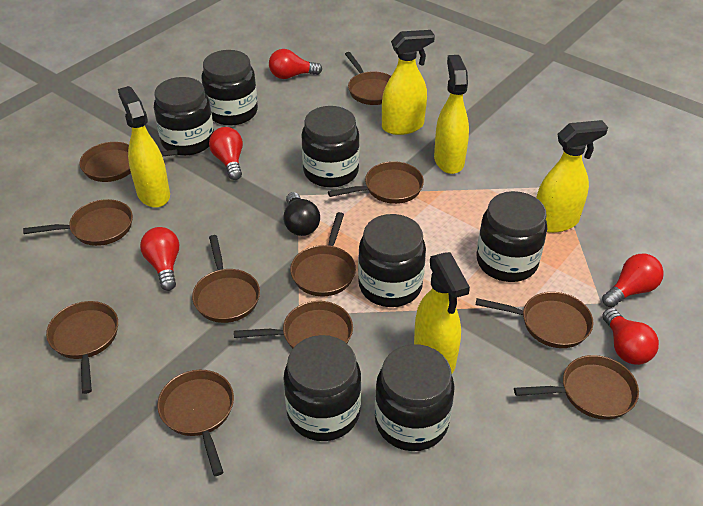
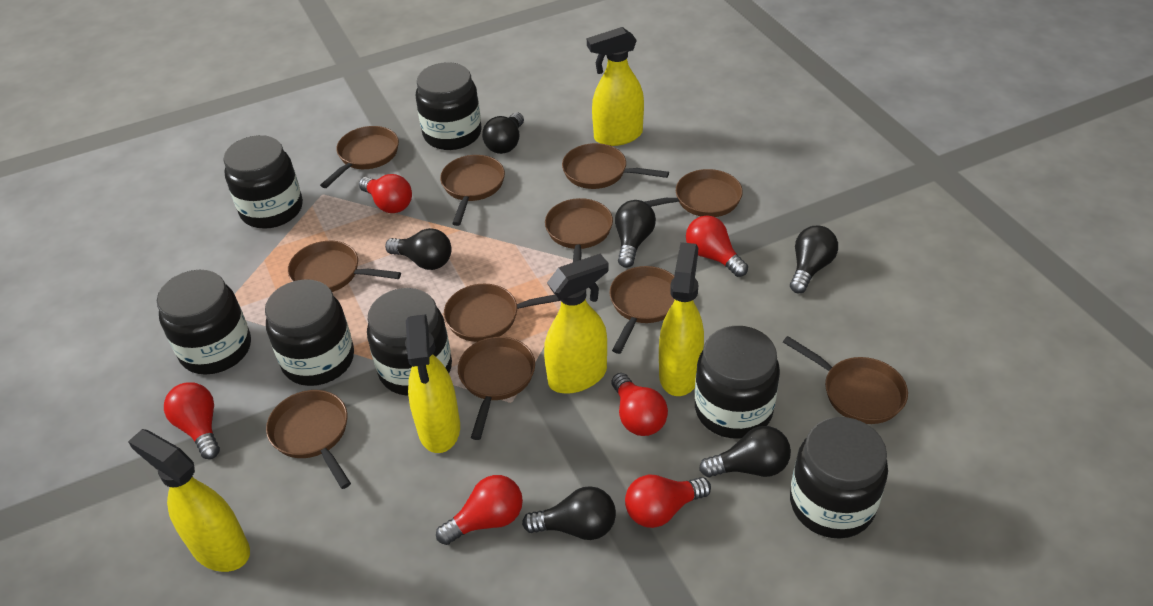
black light bulb: 1 -> 6
red light bulb: 5 -> 6

